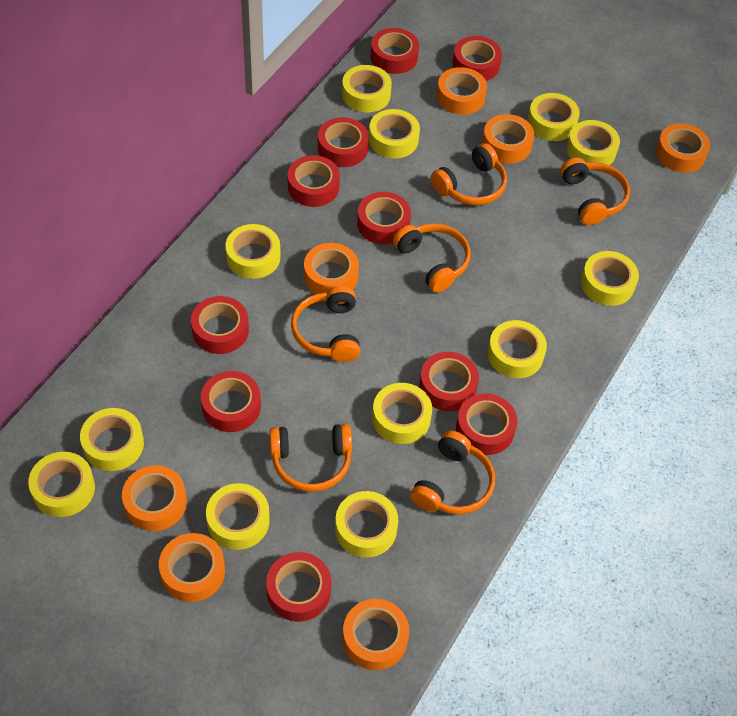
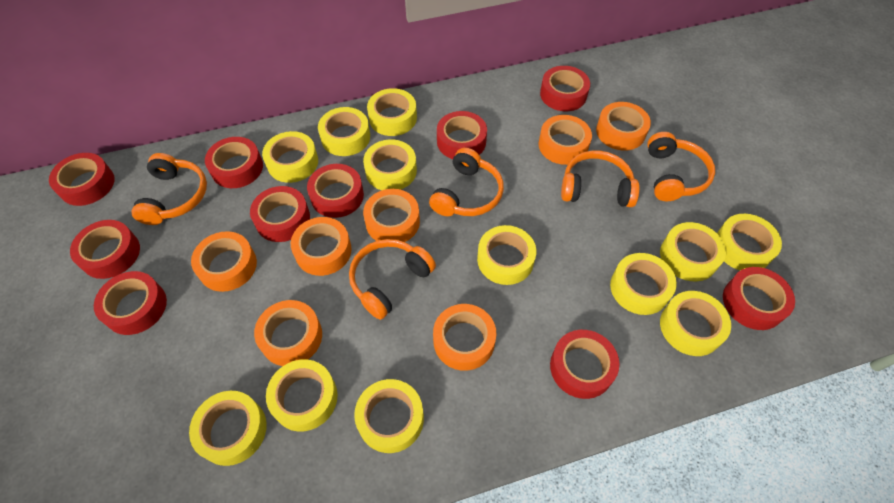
orange headphones: 6 -> 5

